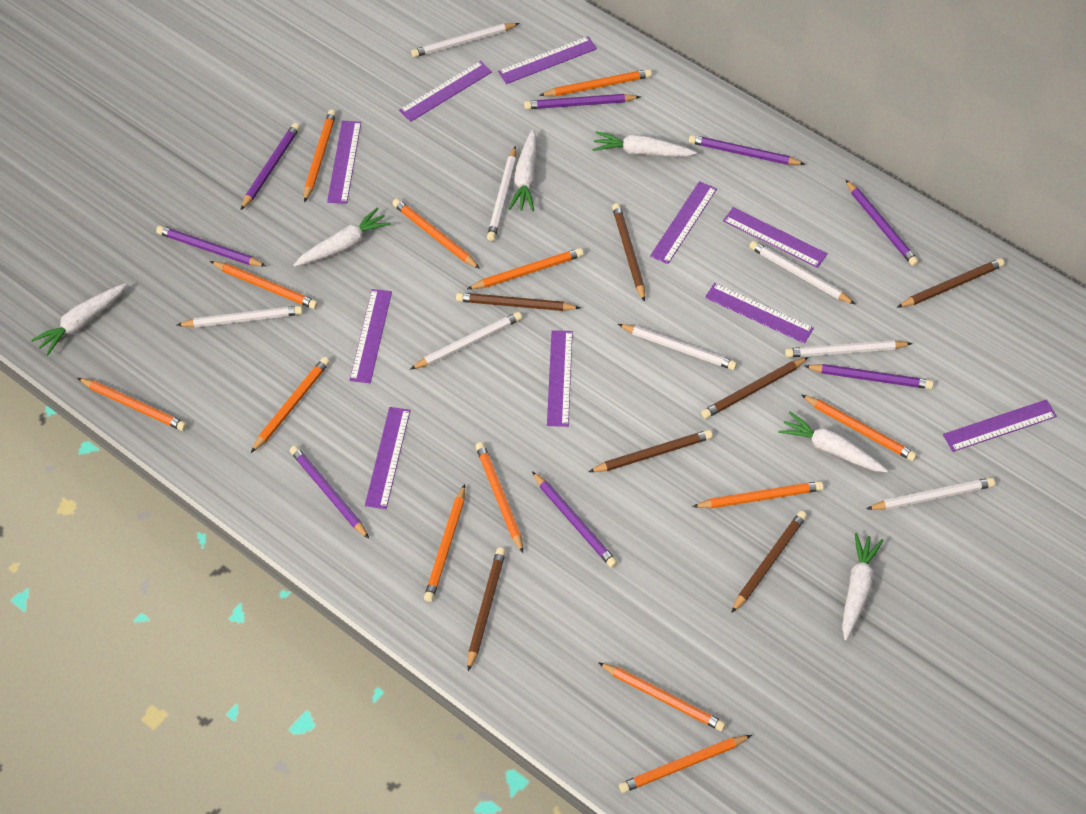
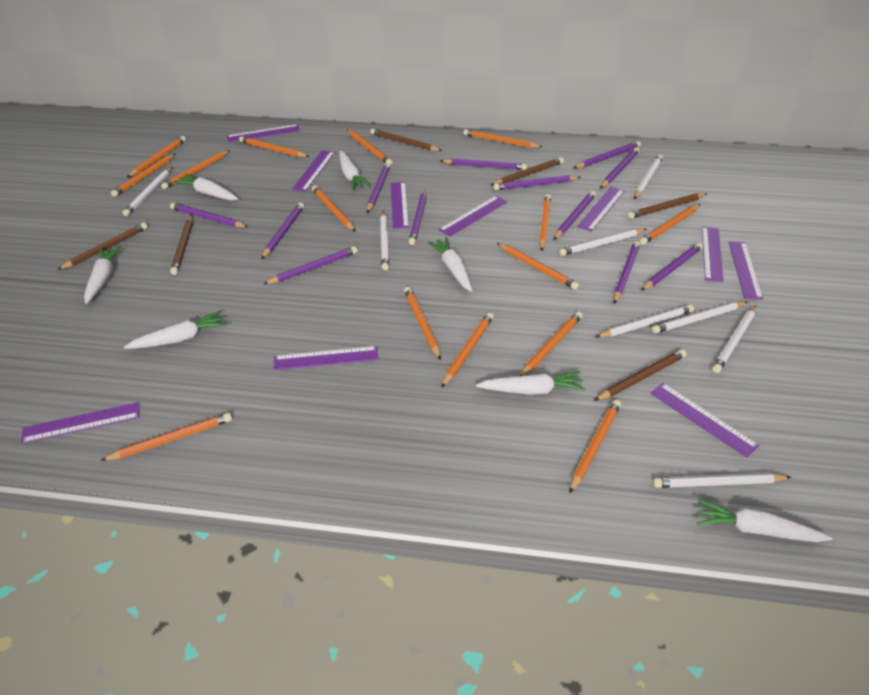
brown pencil: 7 -> 6
orange pencil: 13 -> 15
purple pencil: 8 -> 12
white carrot: 6 -> 7

